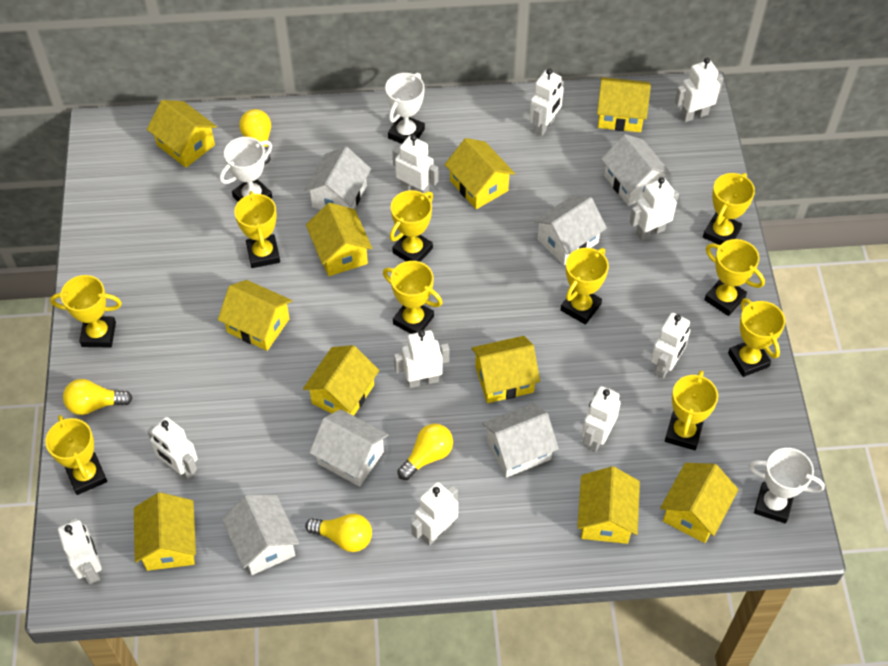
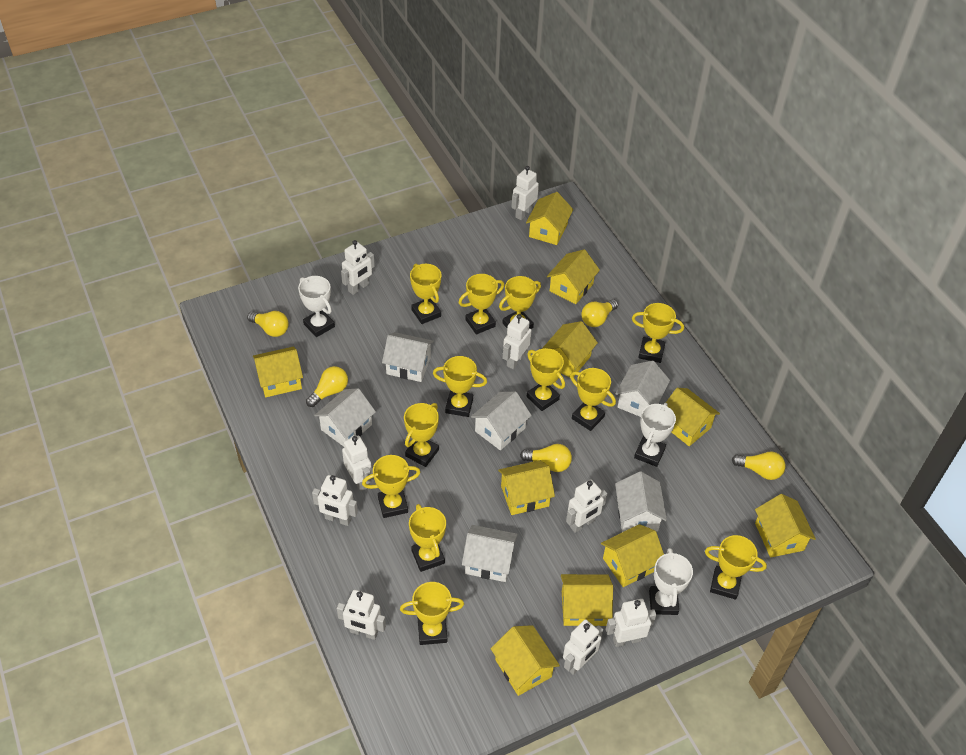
white robot: 10 -> 9
yellow light bulb: 4 -> 5
yellow trophy: 10 -> 12

